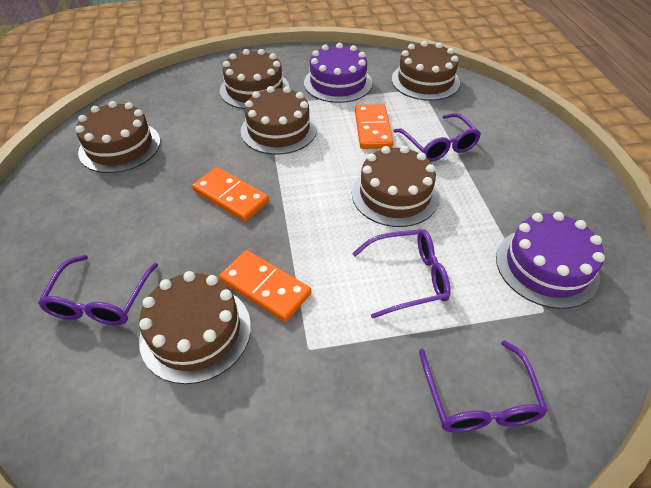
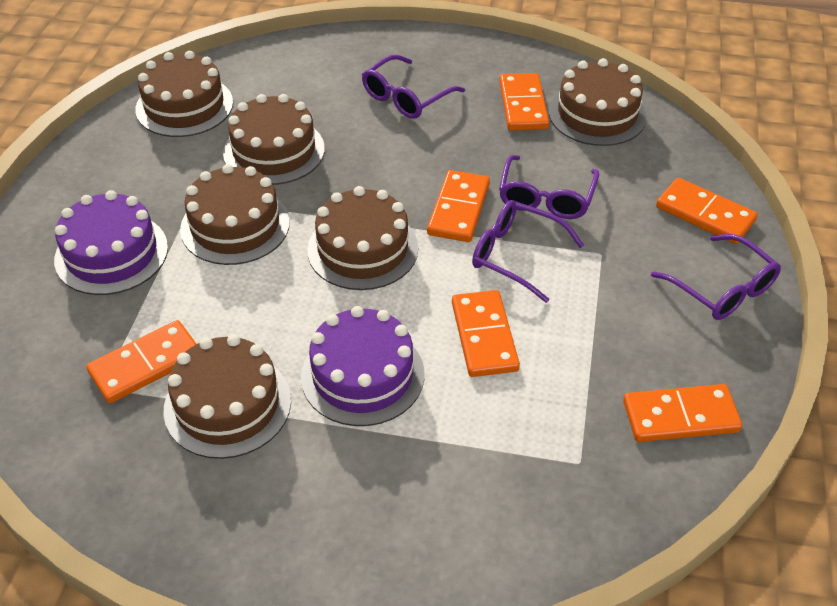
orange domino: 3 -> 6

